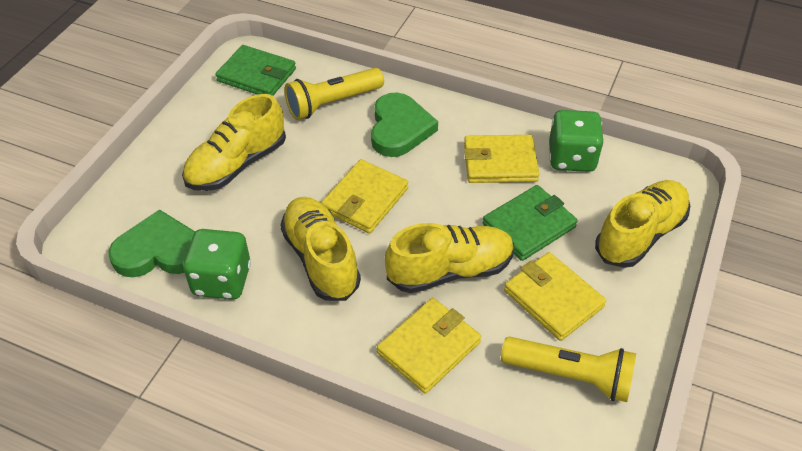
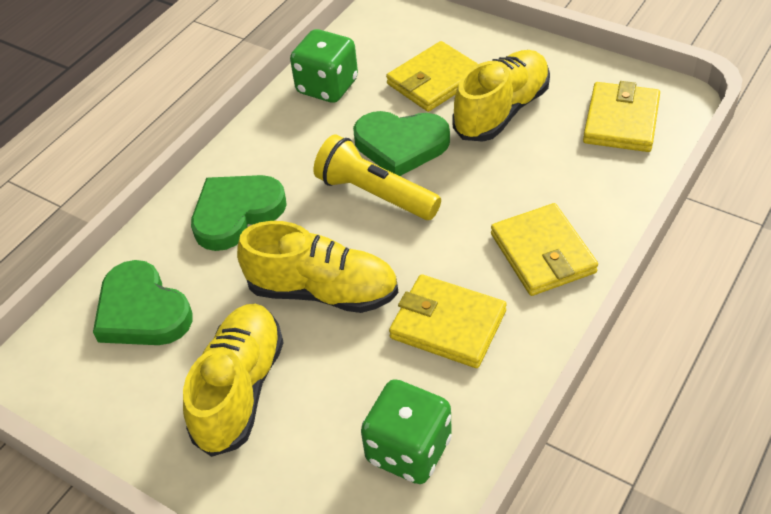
green heart: 2 -> 3
green wallet: 2 -> 0
yellow flashlight: 2 -> 1
yellow shoe: 4 -> 3

